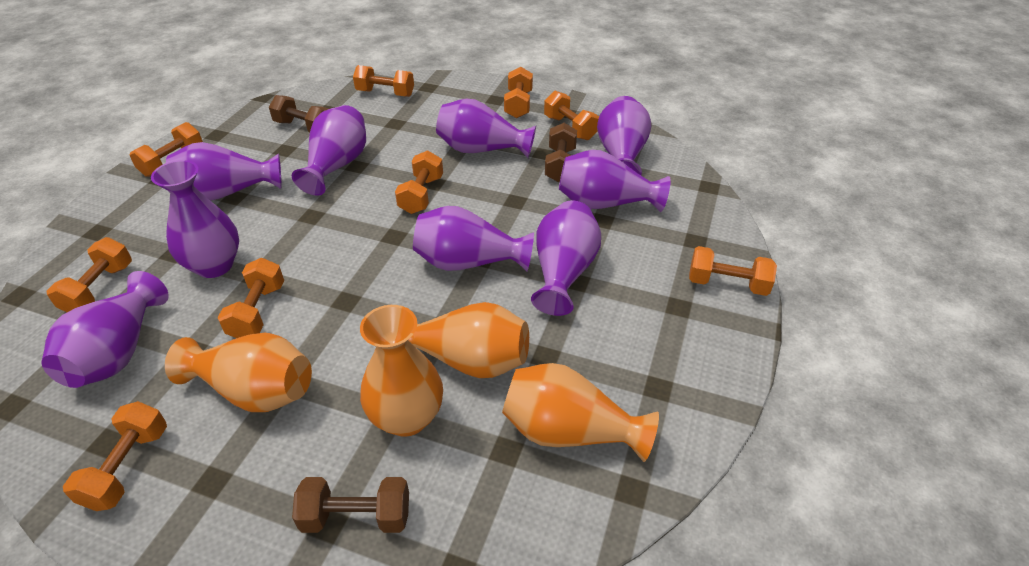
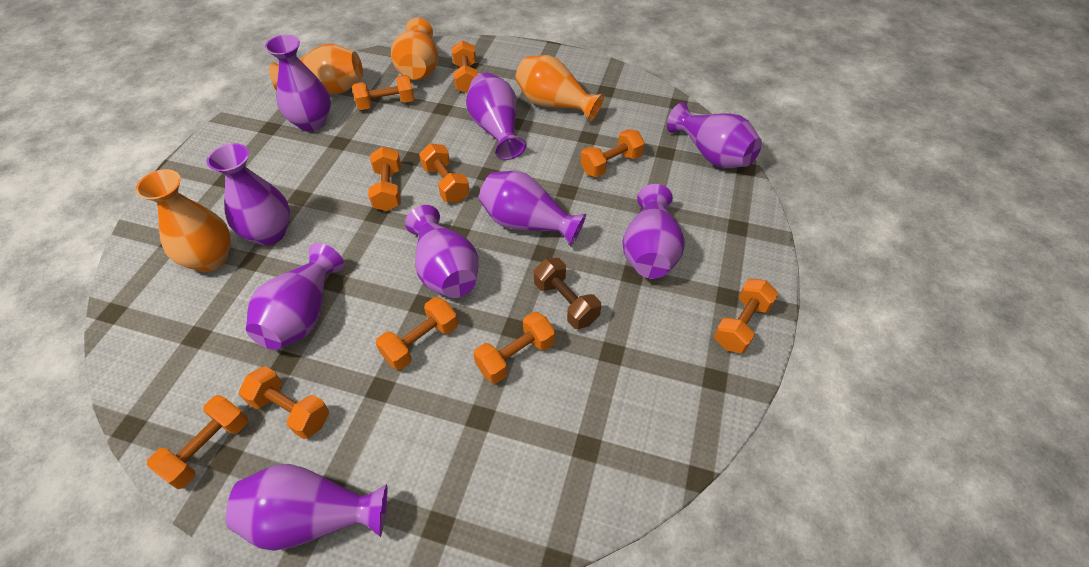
brown dumbbell: 3 -> 1
orange dumbbell: 9 -> 10

